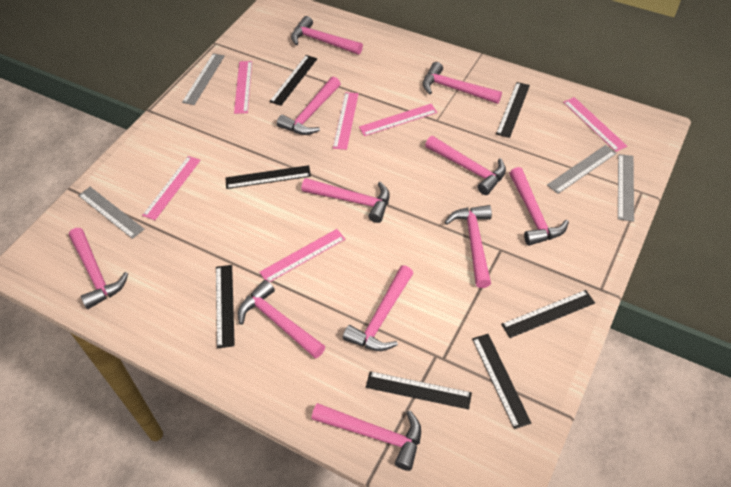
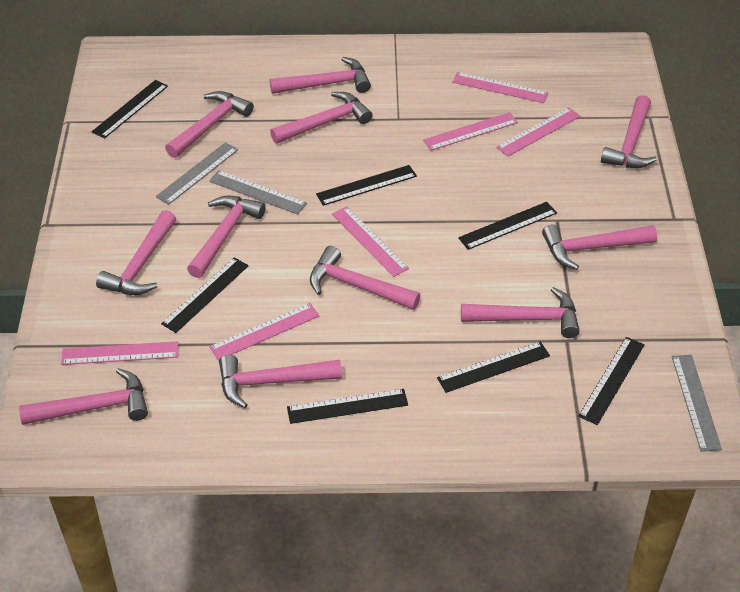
grey ruler: 4 -> 3

